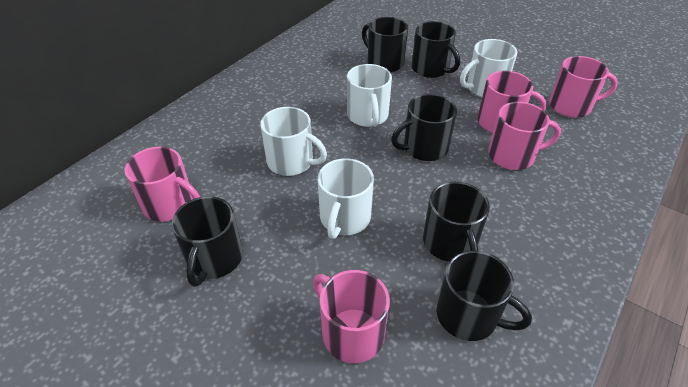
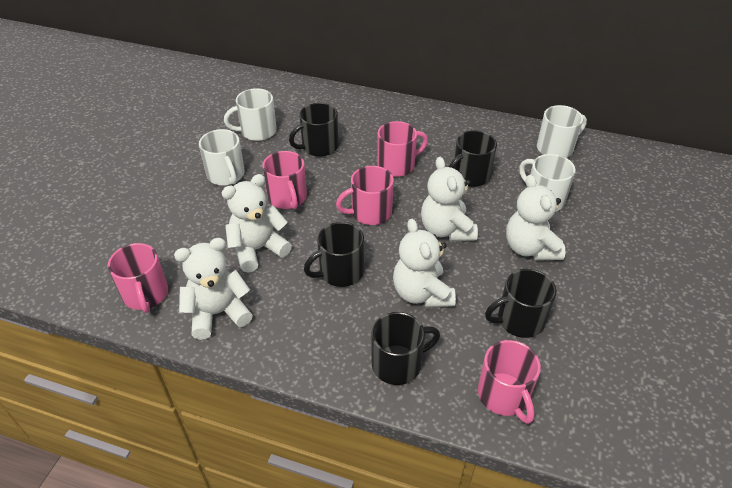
black mug: 6 -> 5
white teddy bear: 0 -> 5

